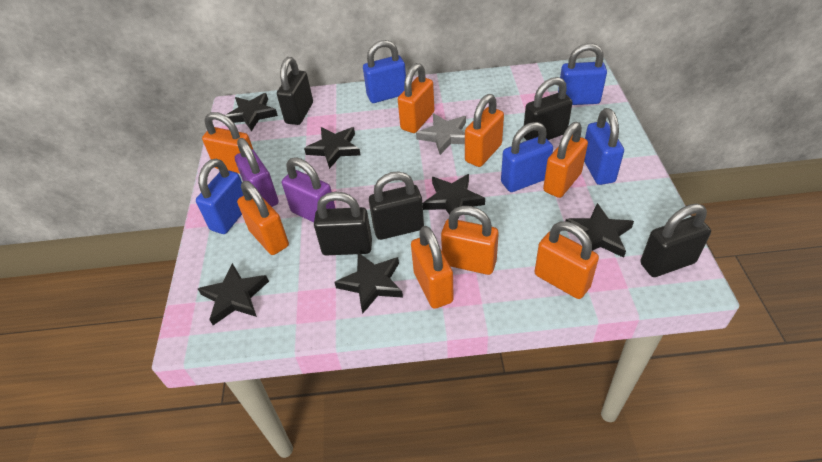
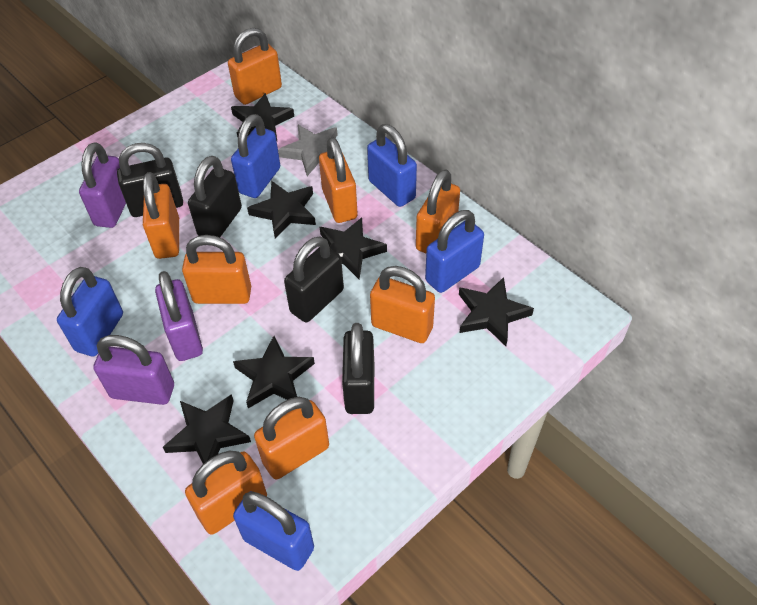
black padlock: 5 -> 4
purple padlock: 2 -> 3

